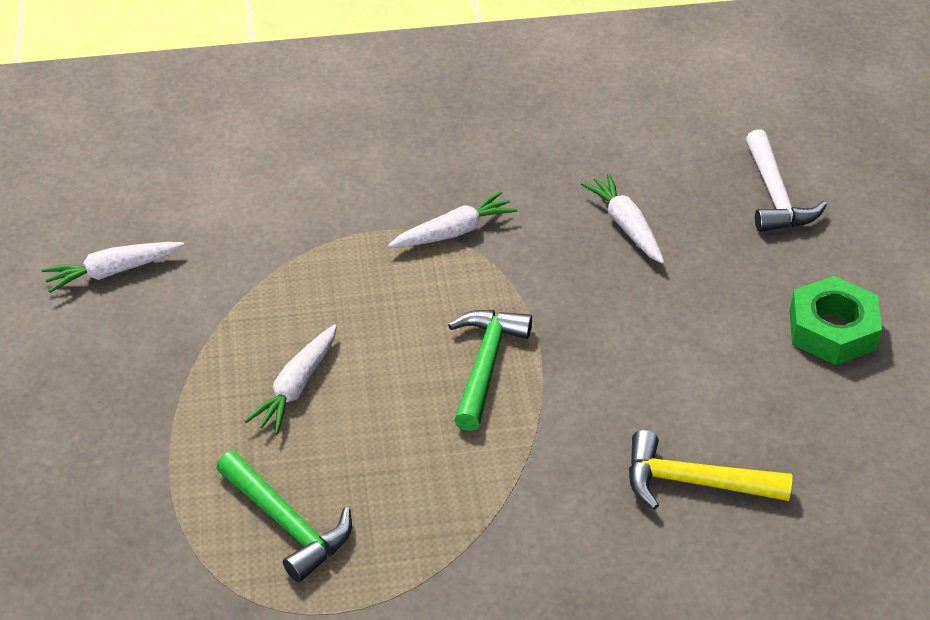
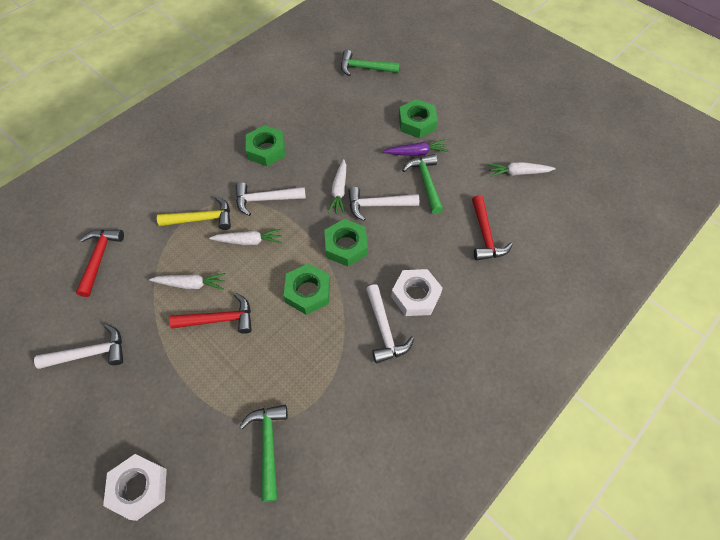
green hammer: 2 -> 3
green nut: 1 -> 4
purple carrot: 0 -> 1
red hammer: 0 -> 3
white hammer: 1 -> 4
white nut: 0 -> 2

